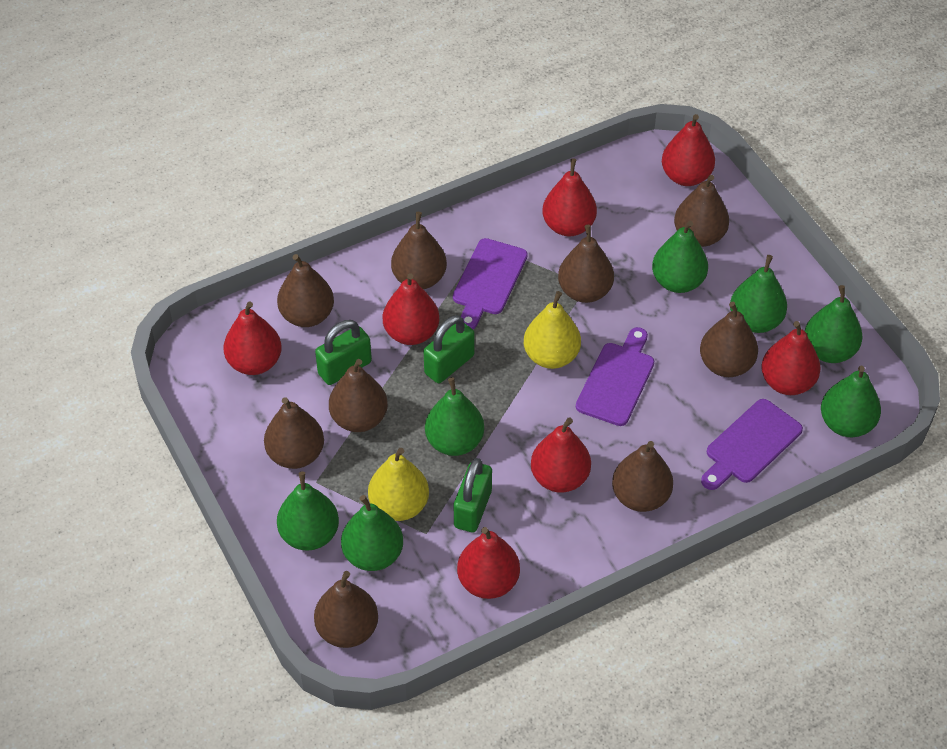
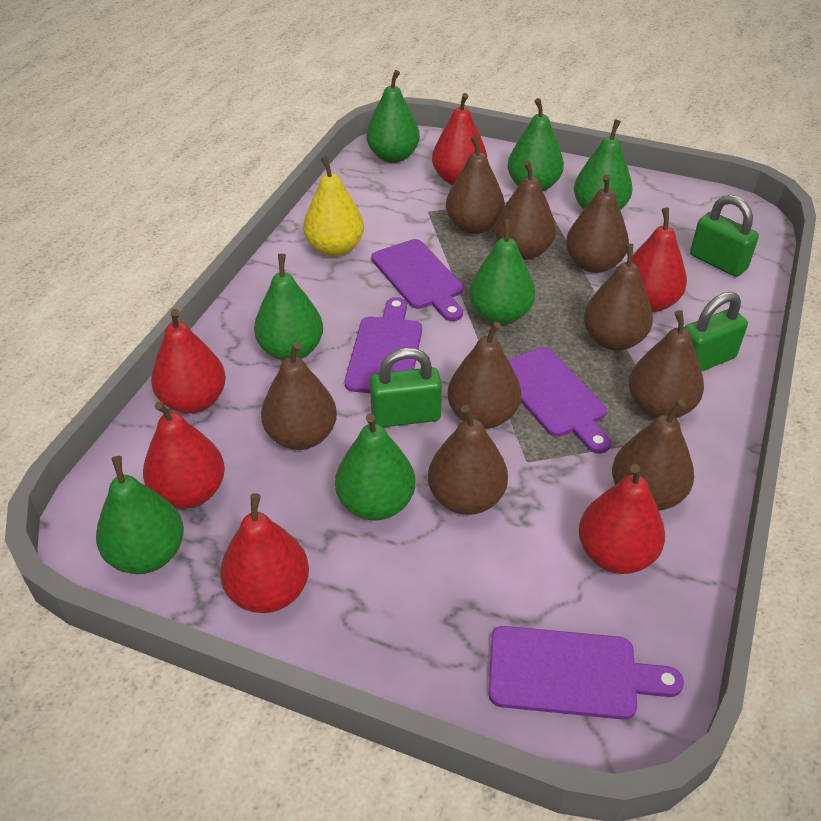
purple cutting board: 3 -> 4
red pear: 7 -> 6
yellow pear: 2 -> 1

